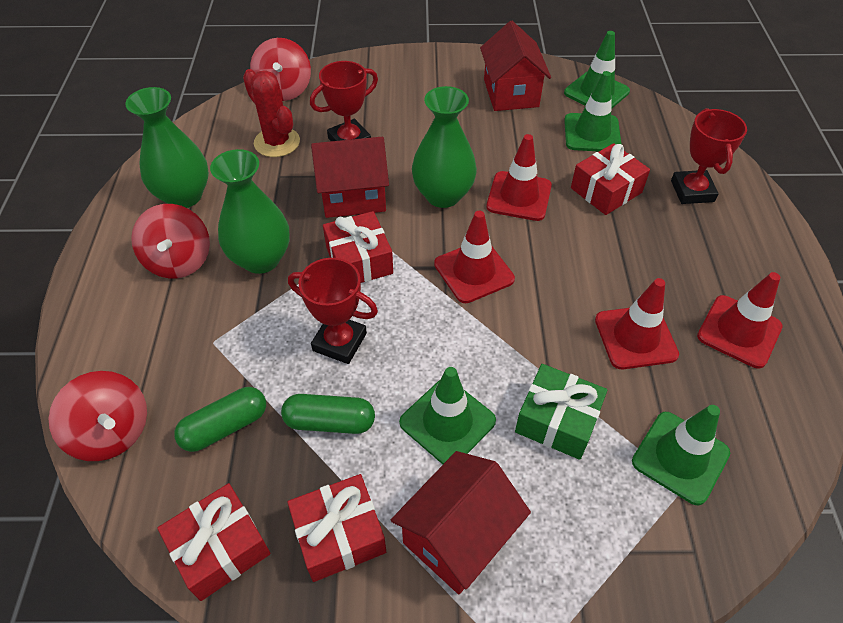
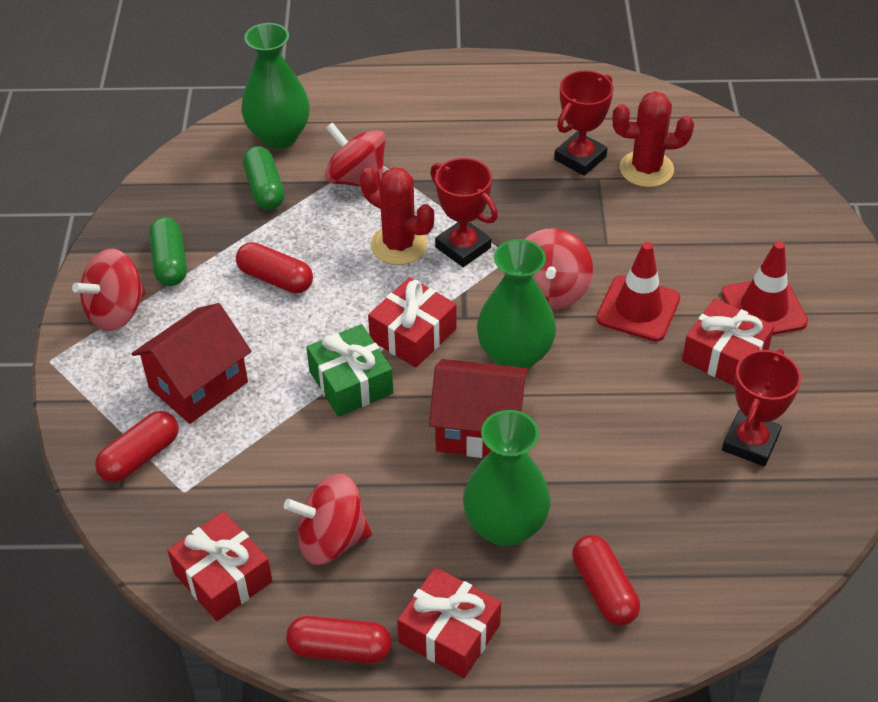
green traffic cone: 4 -> 0
red cactus: 1 -> 2
red capsule: 0 -> 4
red house: 3 -> 2
red spinning top: 3 -> 4
red traffic cone: 4 -> 2

